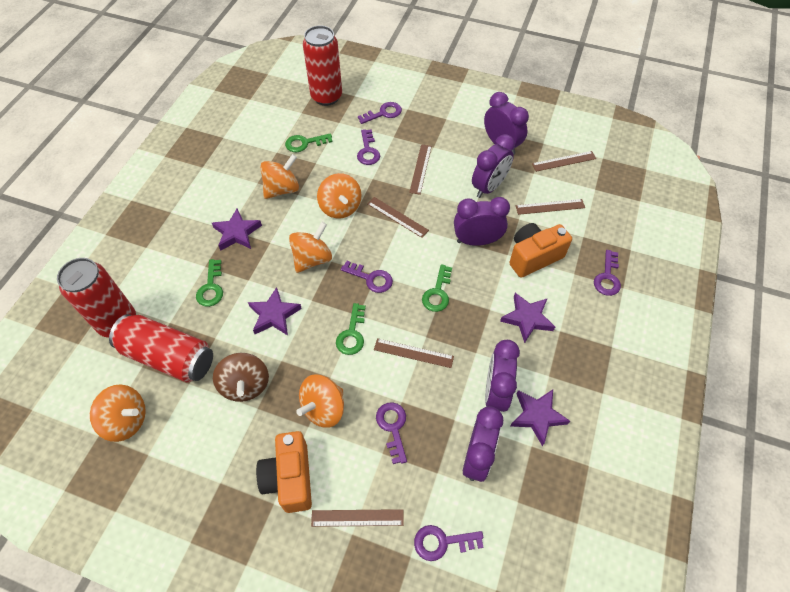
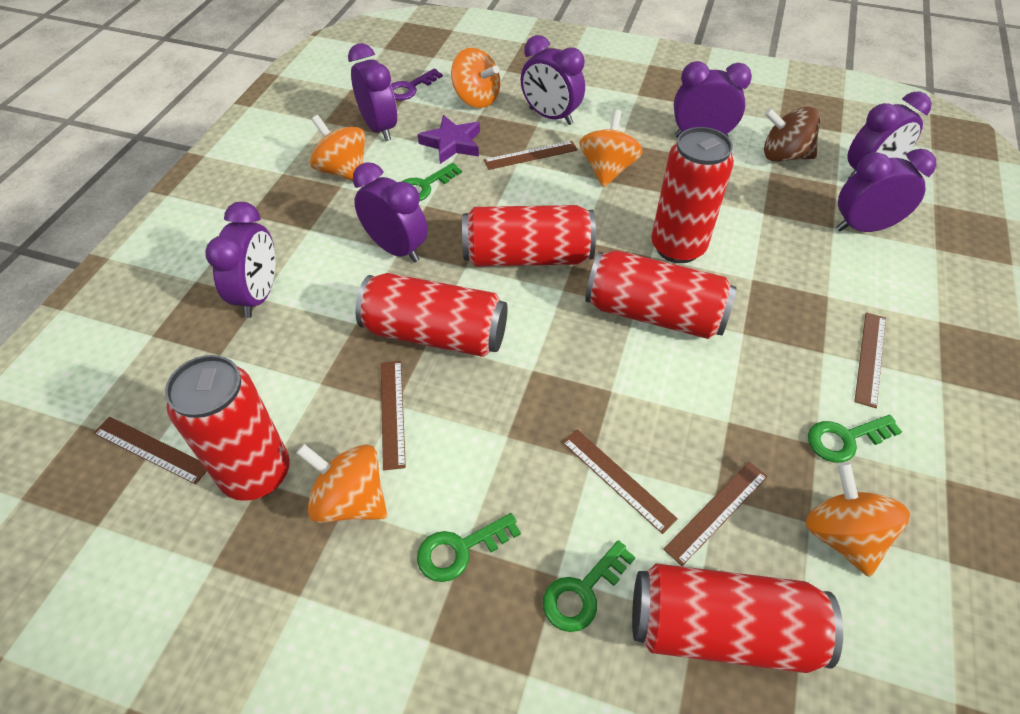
orange camera: 2 -> 0
purple clock: 5 -> 7
purple key: 6 -> 1
purple star: 4 -> 1
red can: 3 -> 6

